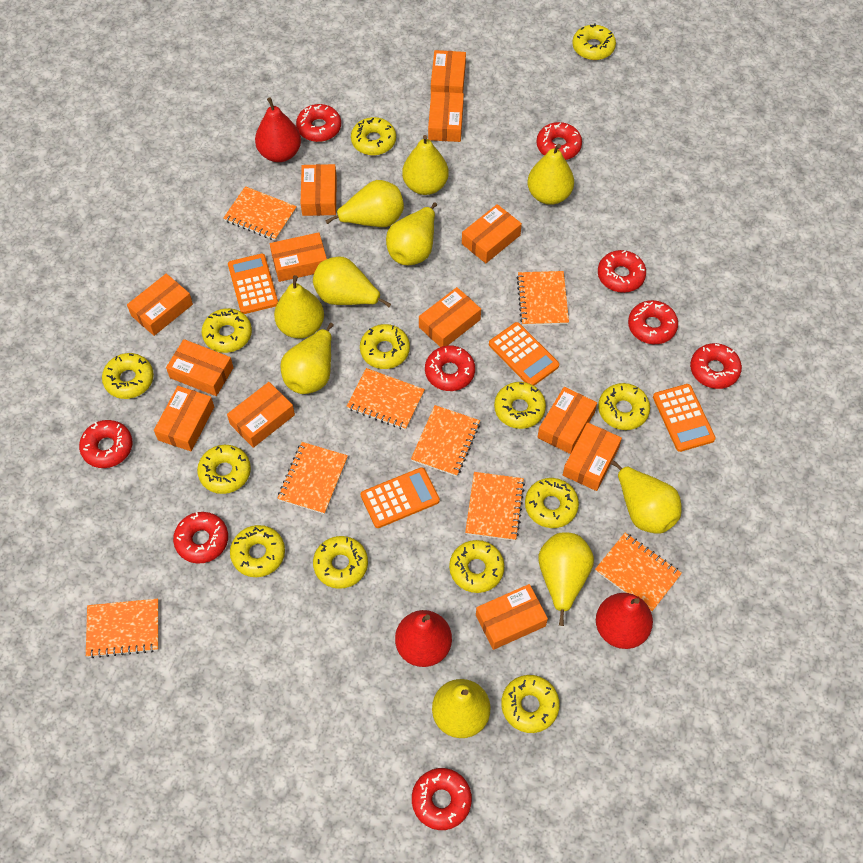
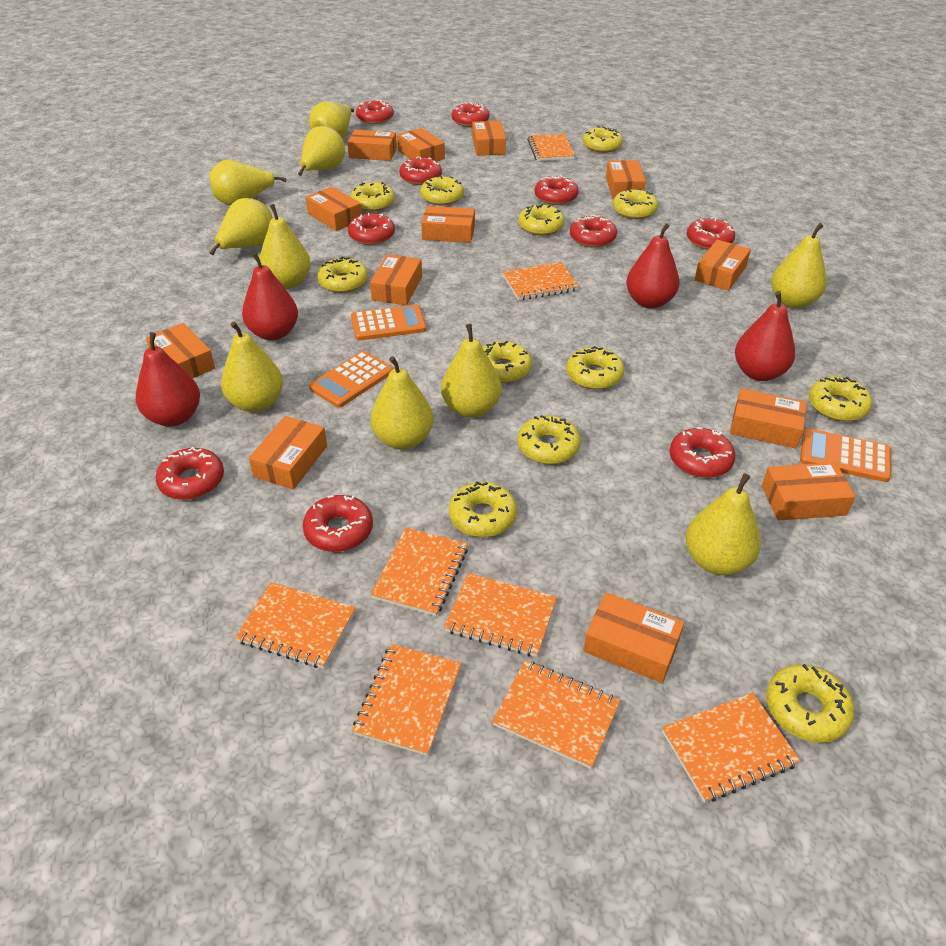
orange calculator: 4 -> 3
red donut: 9 -> 10
red pear: 3 -> 4
yellow donut: 13 -> 12

